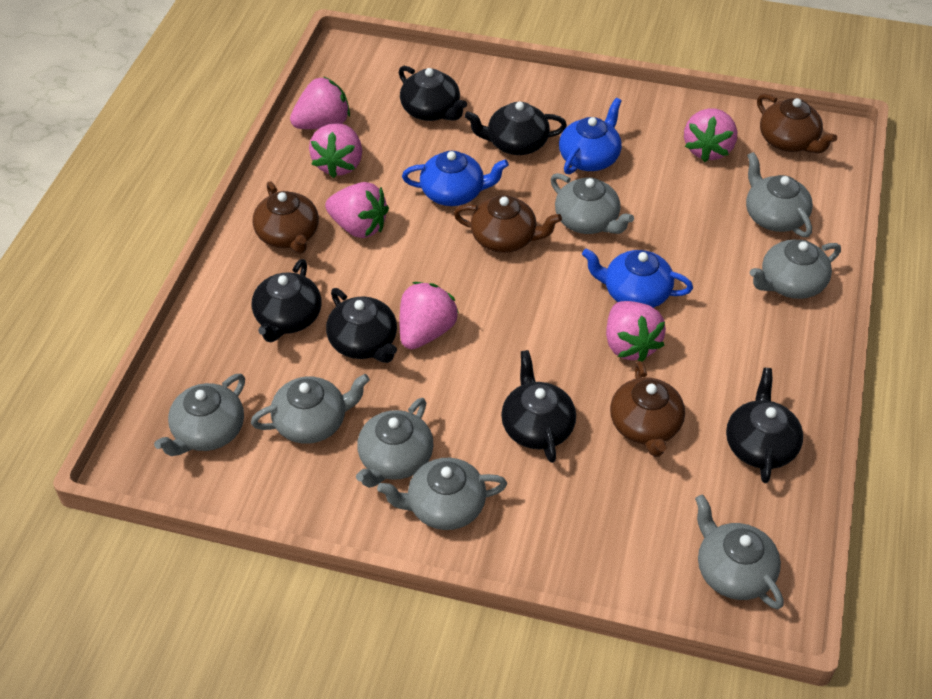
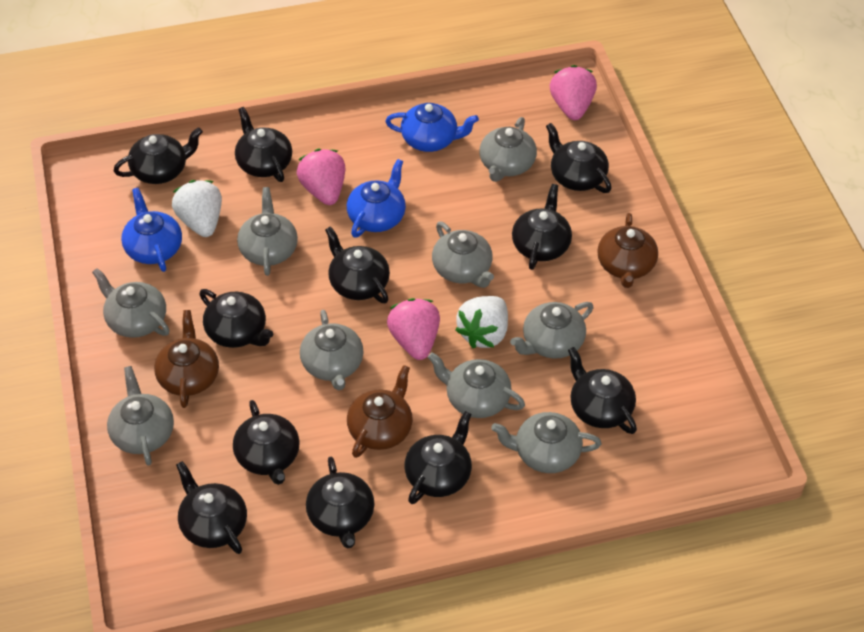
black teapot: 6 -> 11
brown teapot: 4 -> 3
grey teapot: 8 -> 9
pink strawberry: 6 -> 3
white strawberry: 0 -> 2

